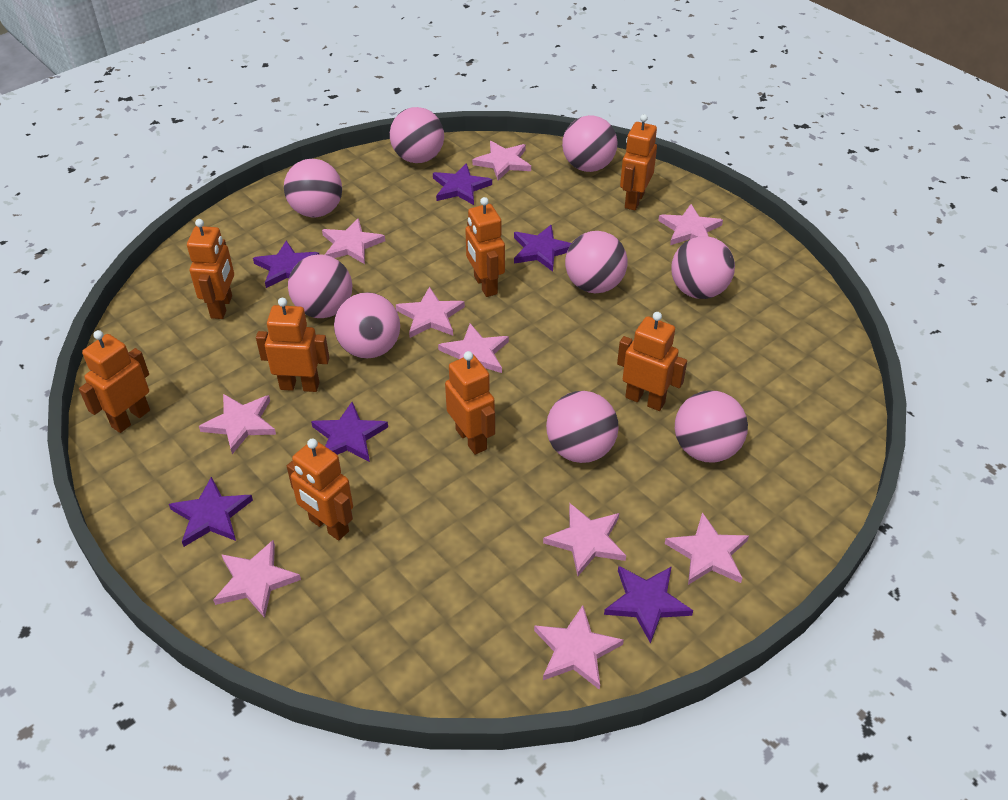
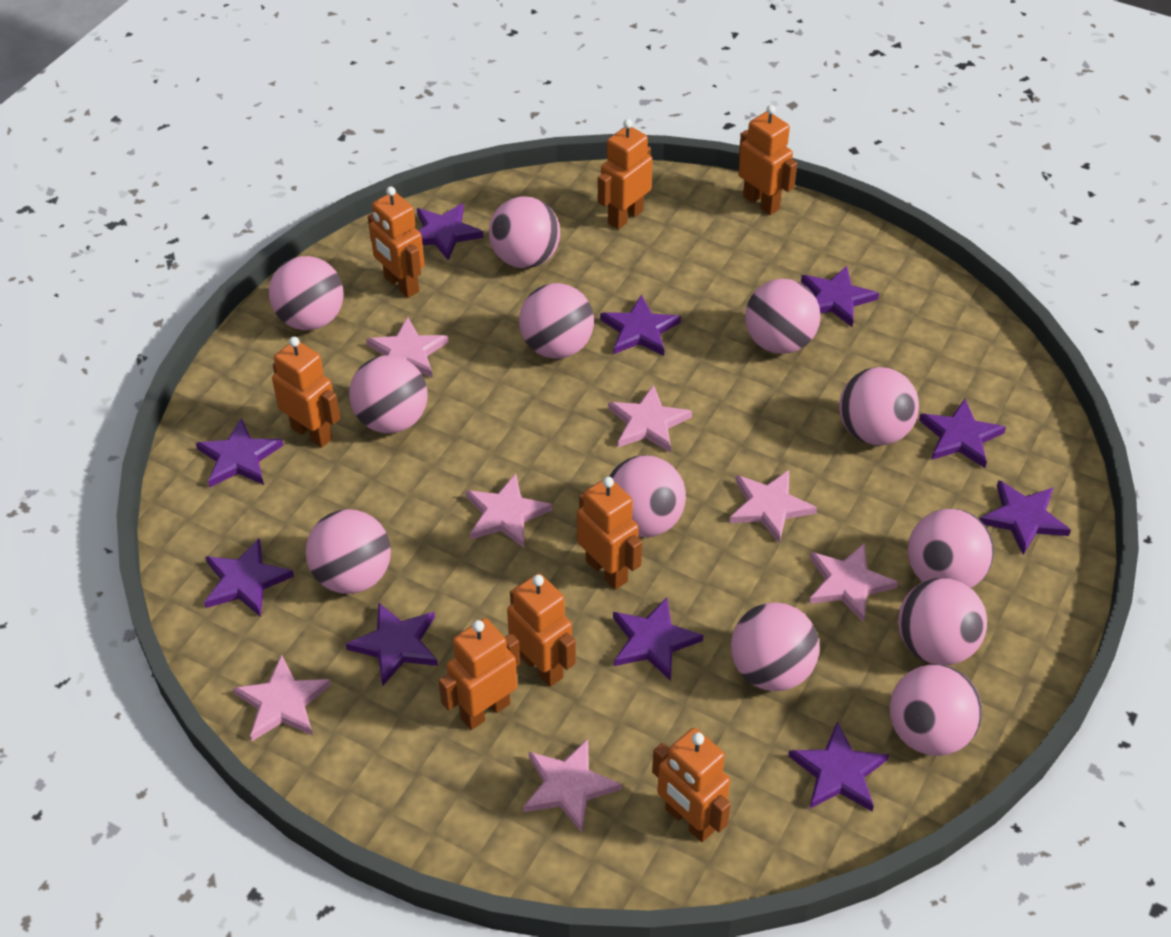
pink ball: 9 -> 12
pink star: 10 -> 7
purple star: 6 -> 10

